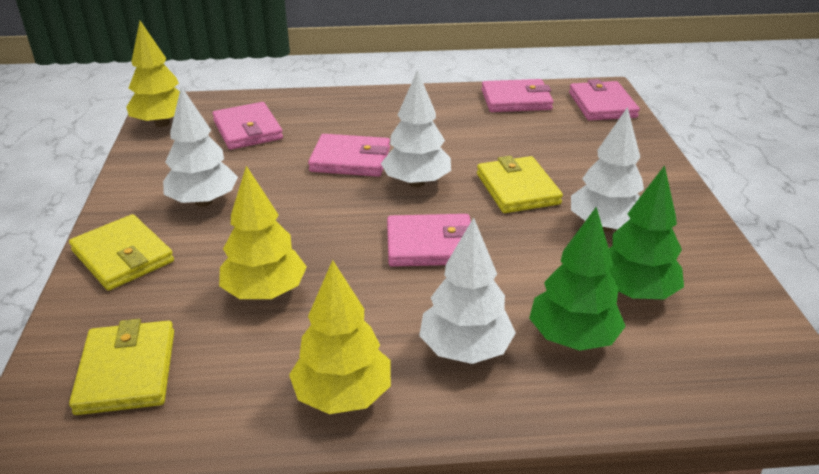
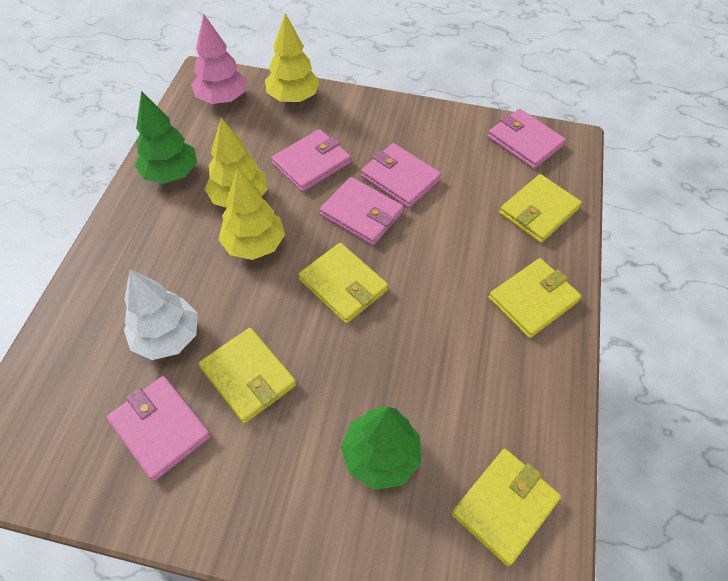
pink tree: 0 -> 1
white tree: 4 -> 1
yellow wallet: 3 -> 5

